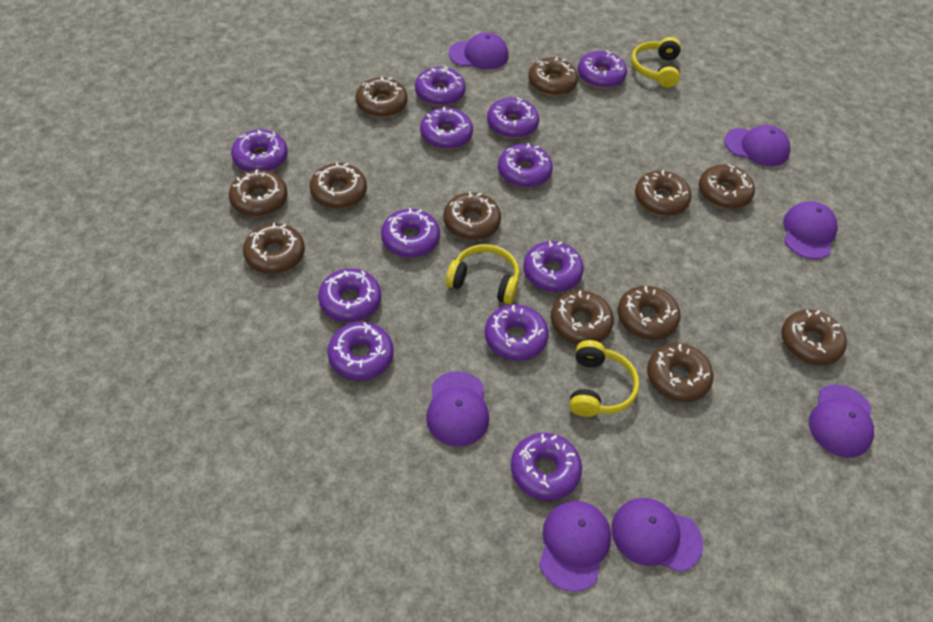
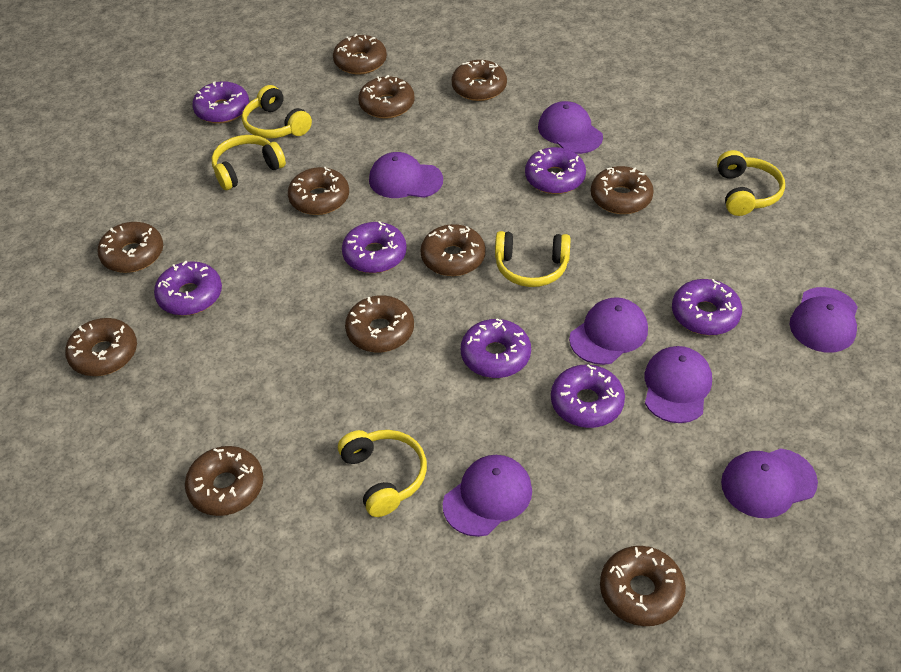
brown donut: 12 -> 11
purple donut: 12 -> 7
yellow headphones: 3 -> 5

